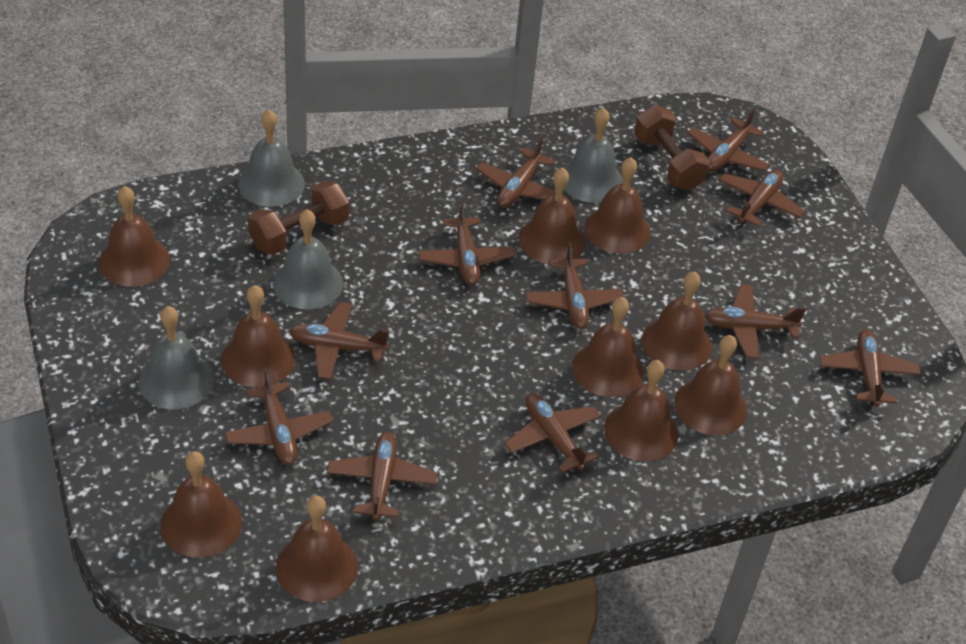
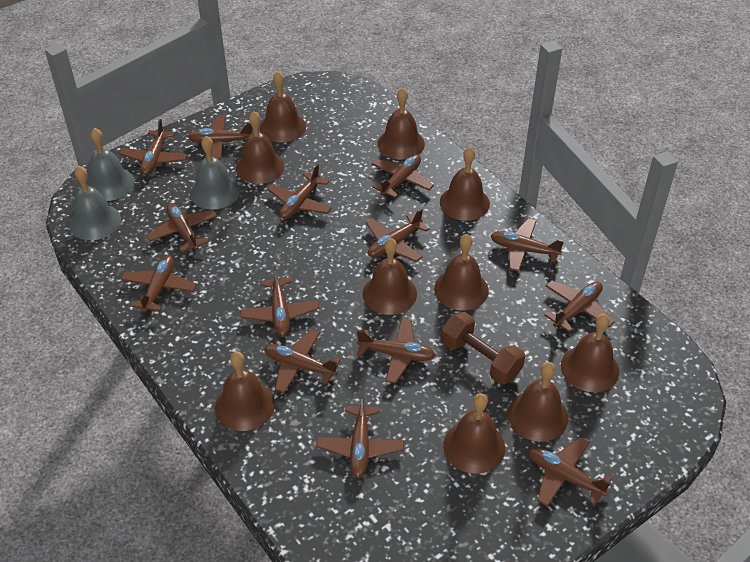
brown dumbbell: 2 -> 1
brown plane: 11 -> 14
grey bell: 4 -> 3

